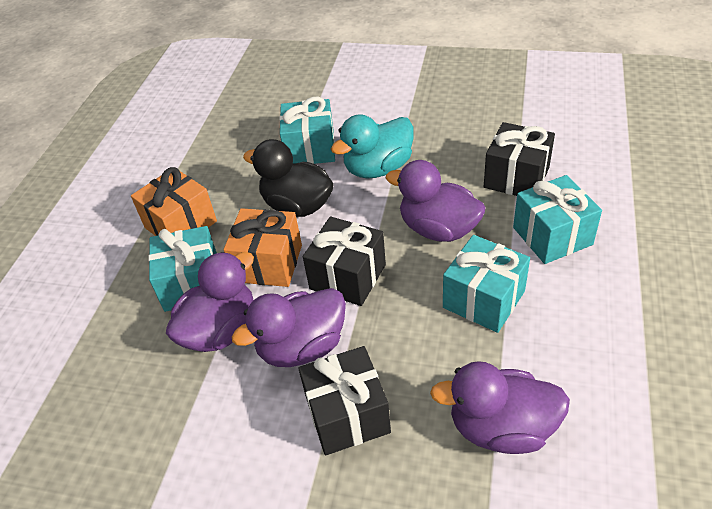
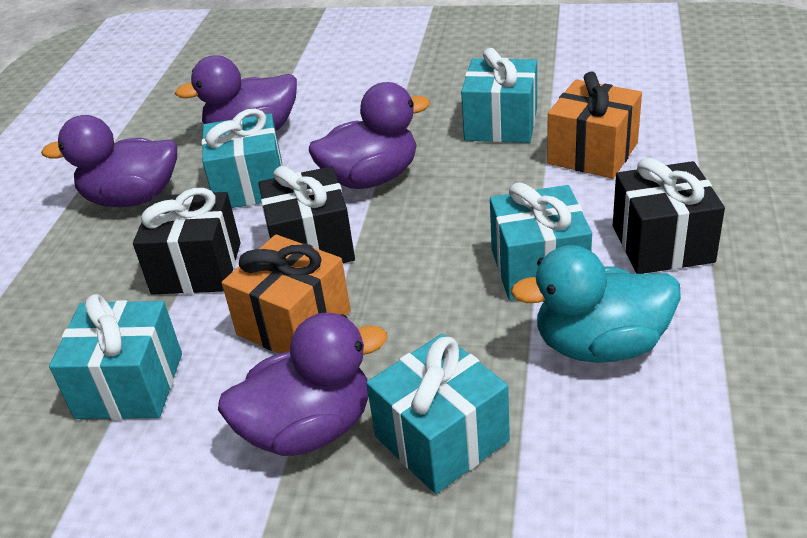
black duck: 1 -> 0
turquoise gift: 4 -> 5

